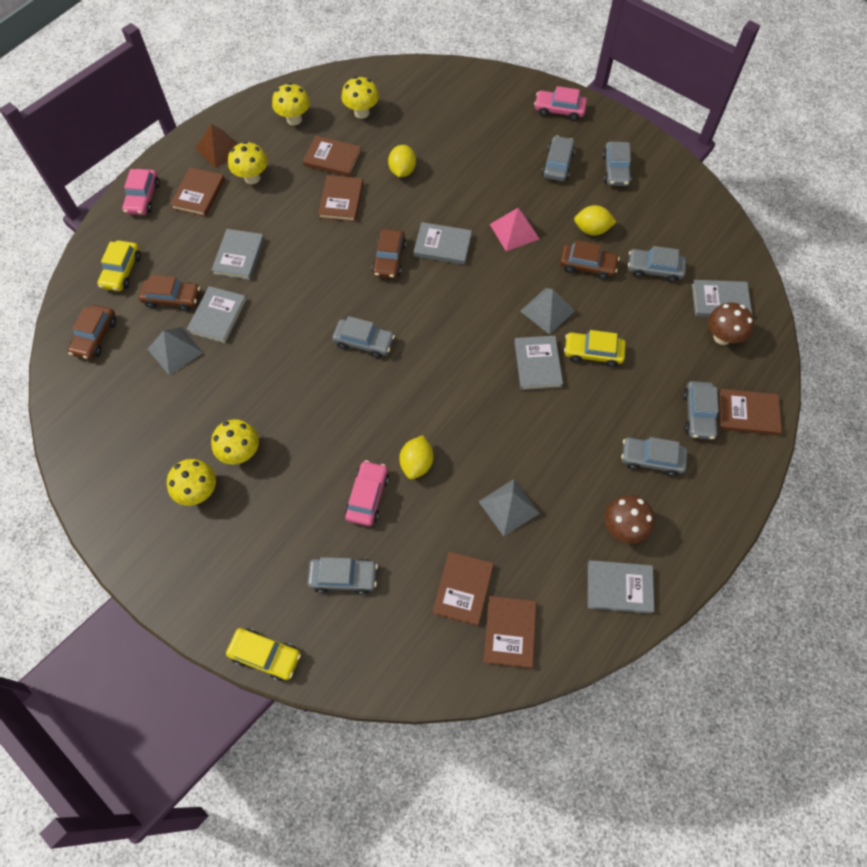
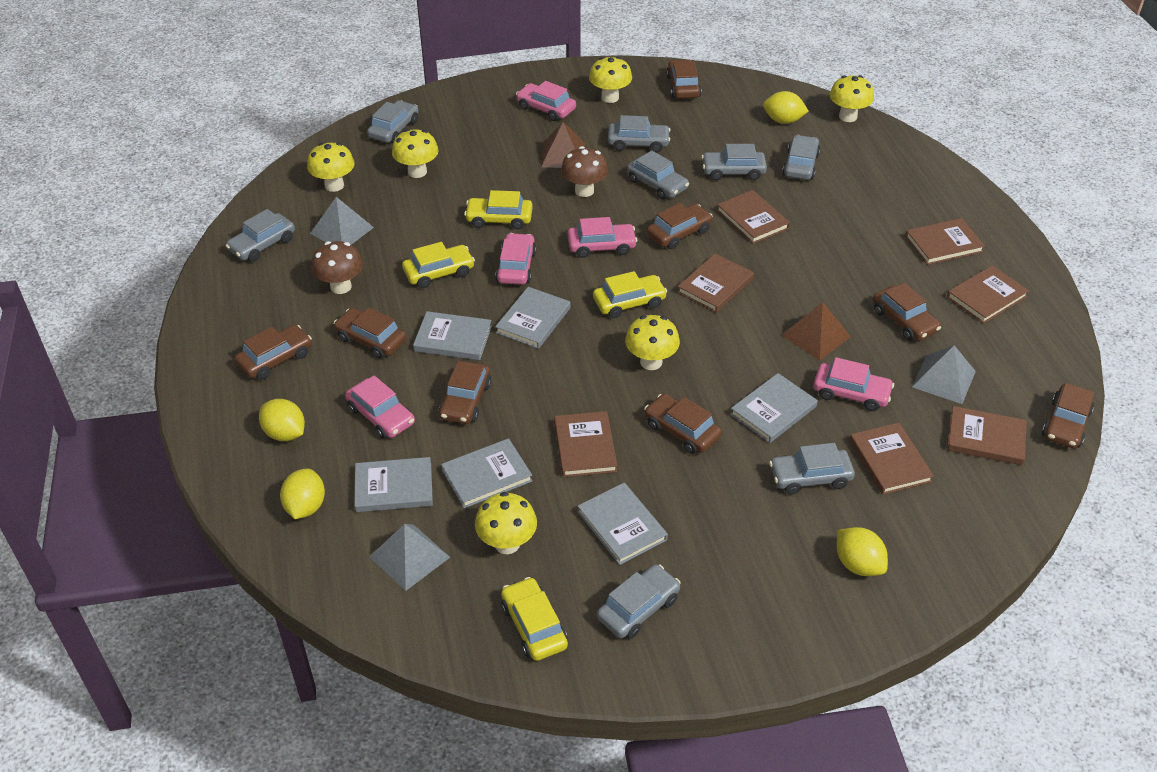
brown book: 6 -> 7
brown car: 4 -> 8
brown pyramid: 1 -> 2
grey car: 7 -> 8
pink car: 3 -> 5
pink pyramid: 1 -> 0
yellow car: 3 -> 4
yellow lemon: 3 -> 4
yellow mushroom: 5 -> 6

